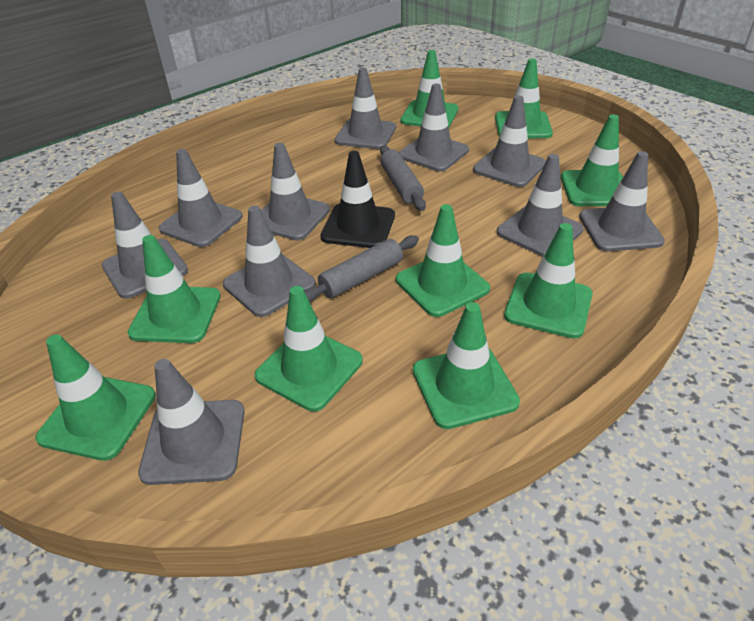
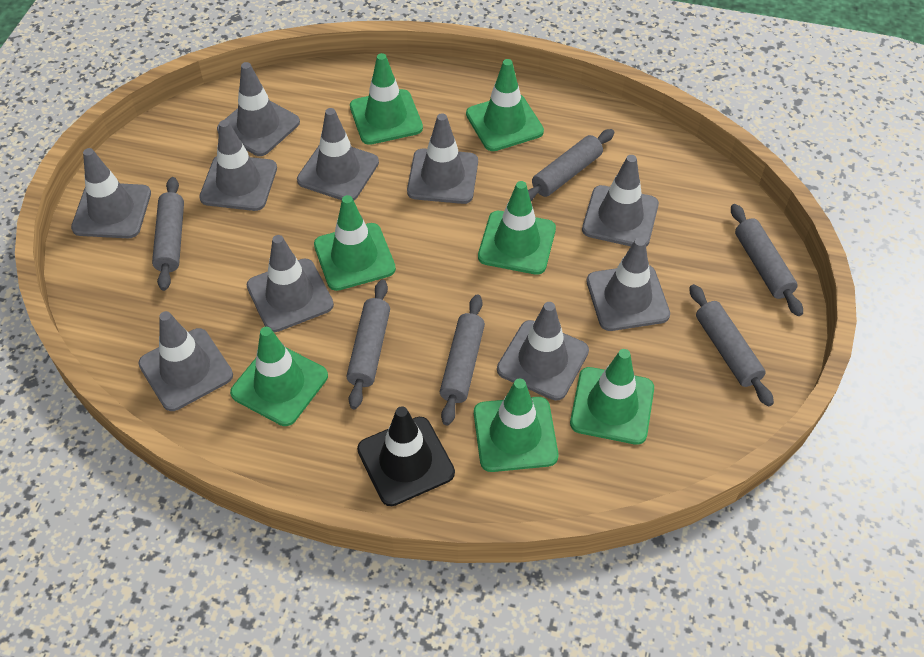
green traffic cone: 9 -> 7
grey rolling pin: 2 -> 6

